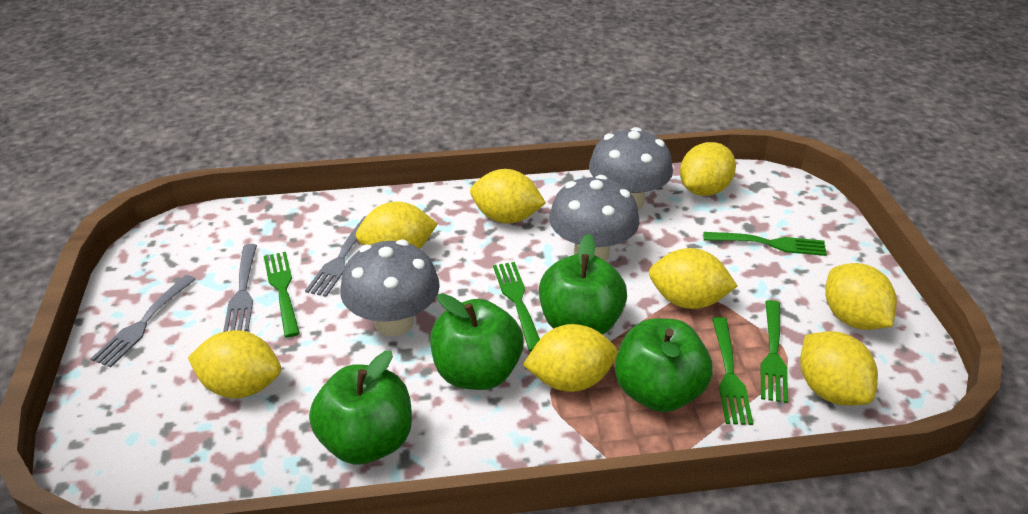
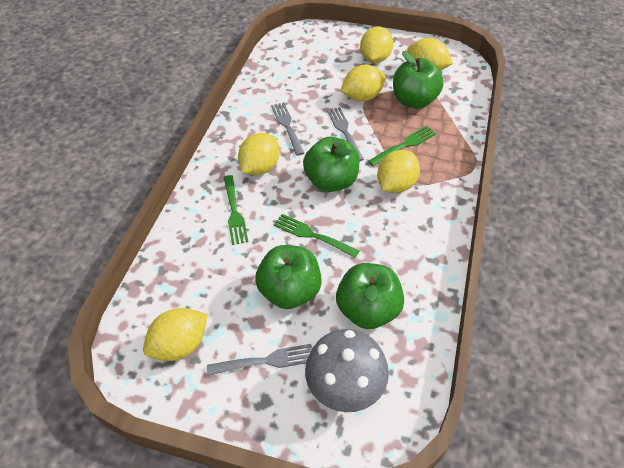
green fork: 5 -> 3
grey mushroom: 3 -> 1
yellow lemon: 8 -> 6

